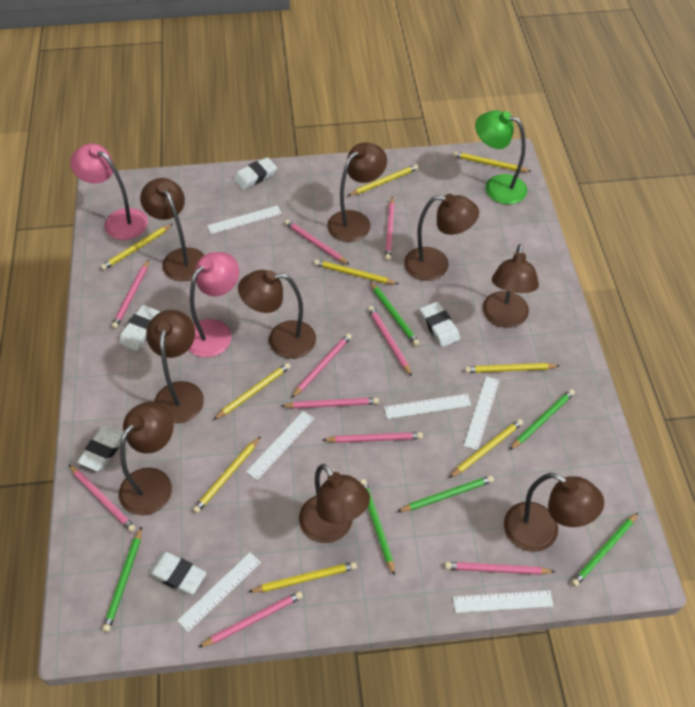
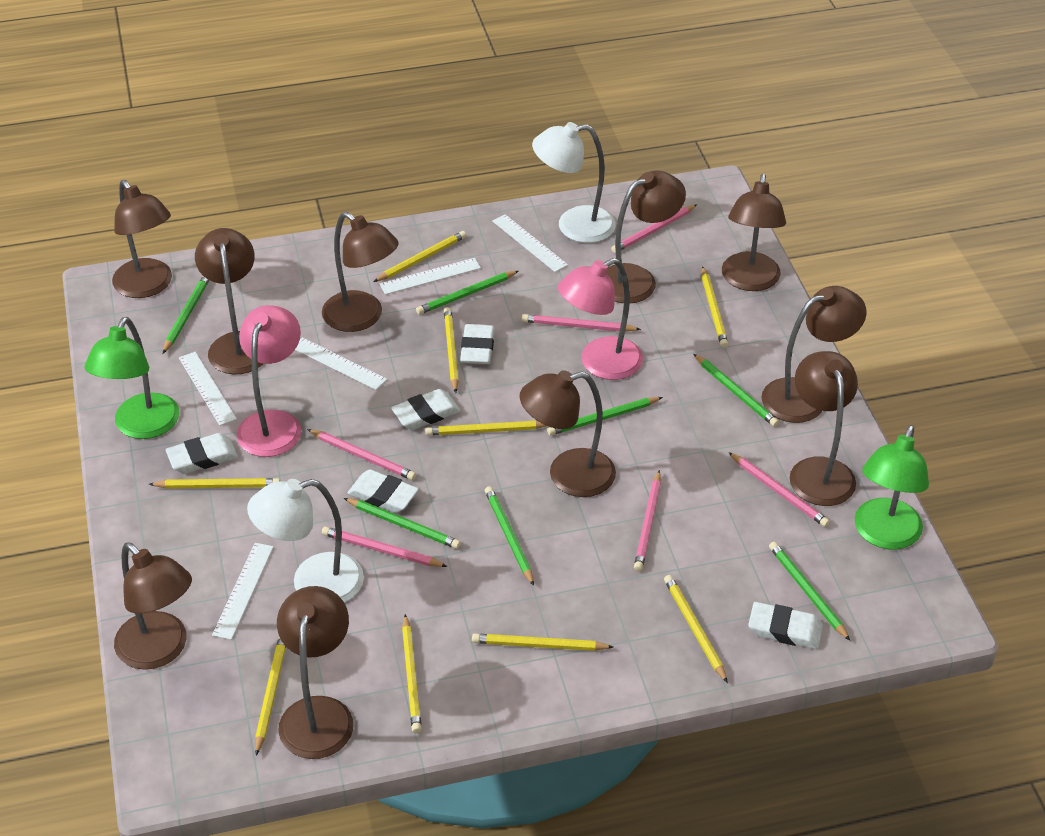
brown lamp: 9 -> 10
green lamp: 1 -> 2
green pencil: 6 -> 7
pink pencil: 10 -> 6
white lamp: 0 -> 2
white ruler: 6 -> 5

